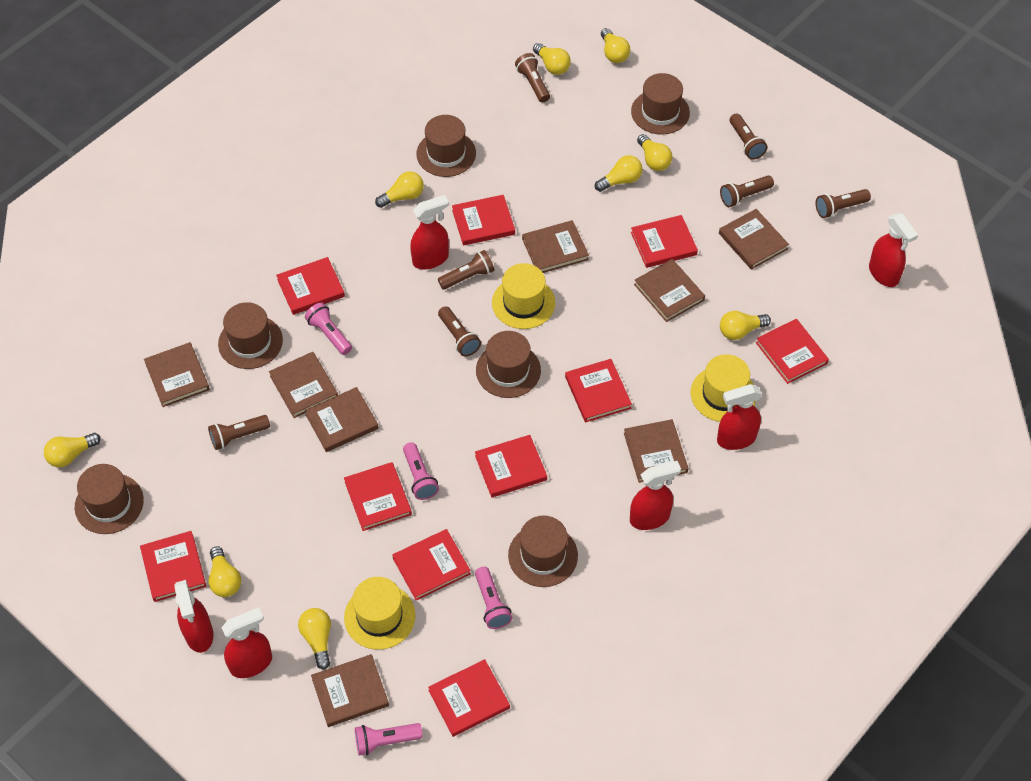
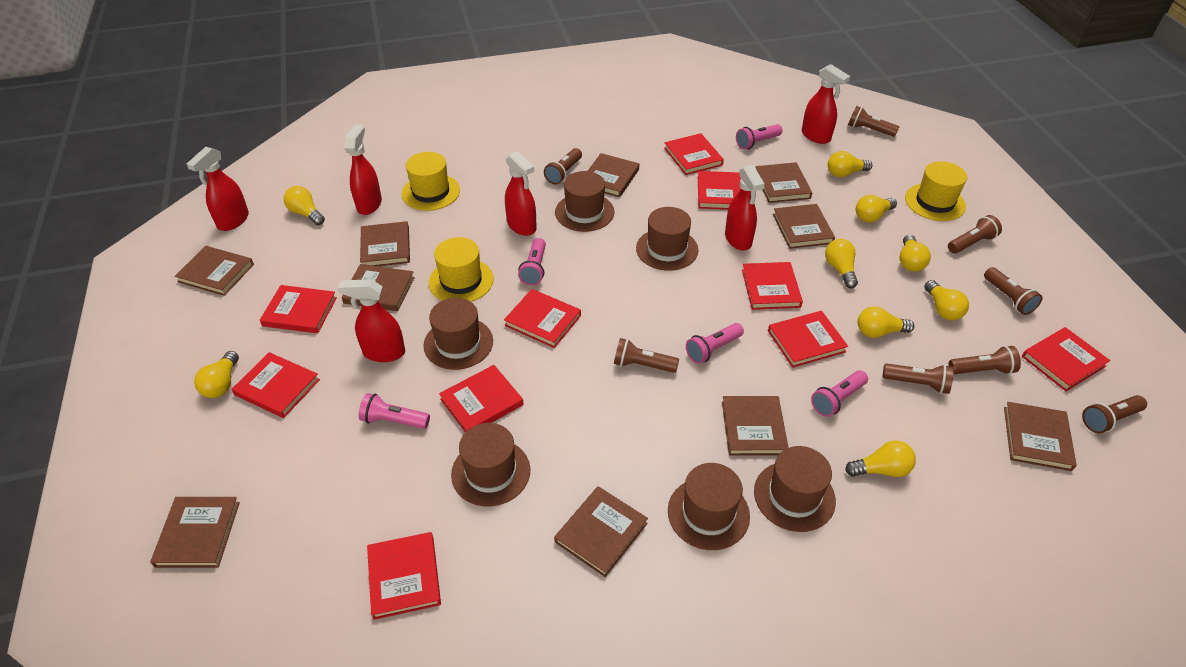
brown book: 8 -> 10
brown flashlight: 7 -> 8
pink flashlight: 4 -> 5

